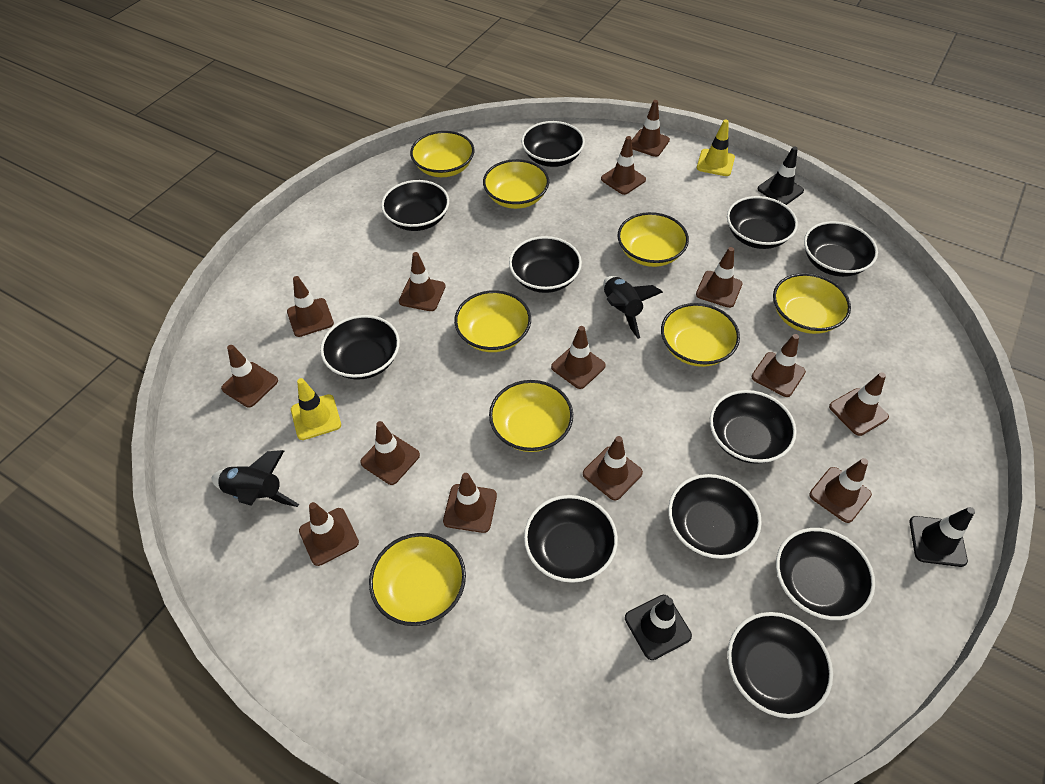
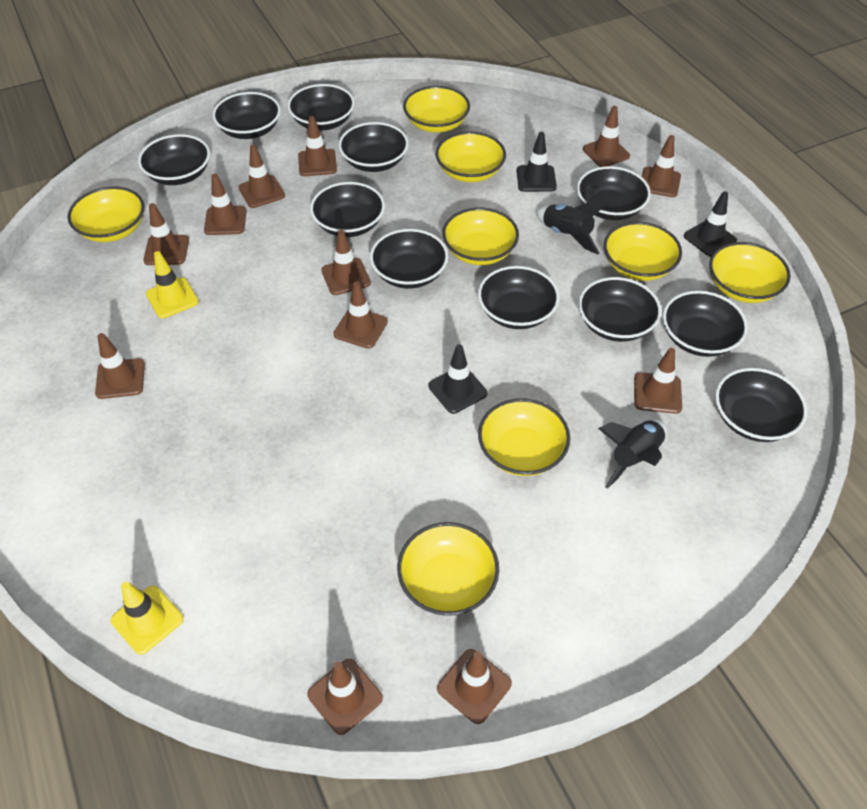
brown traffic cone: 14 -> 12

